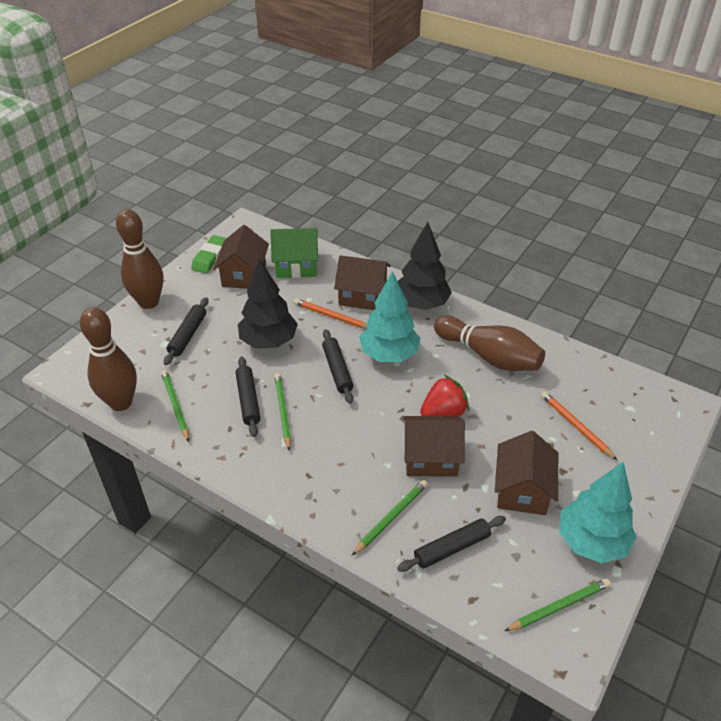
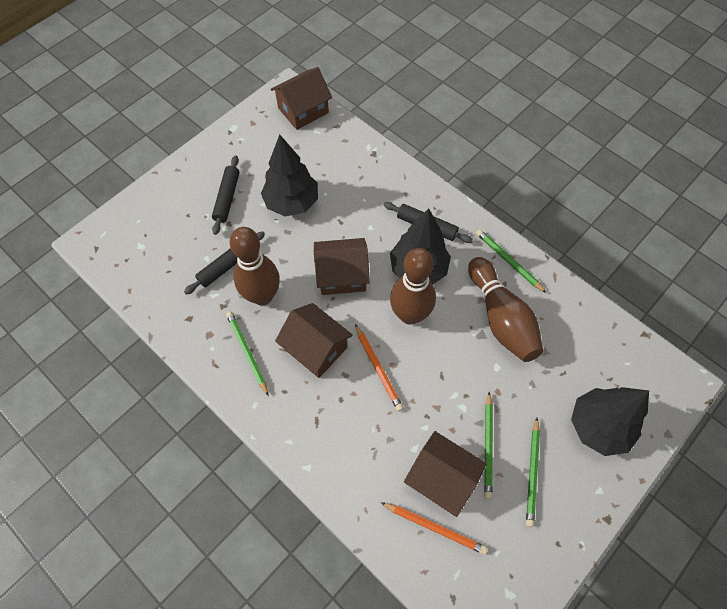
black rolling pin: 4 -> 3
black tree: 2 -> 3
green eraser: 1 -> 0
green house: 1 -> 0
red strawberry: 1 -> 0
turquoise tree: 2 -> 0

